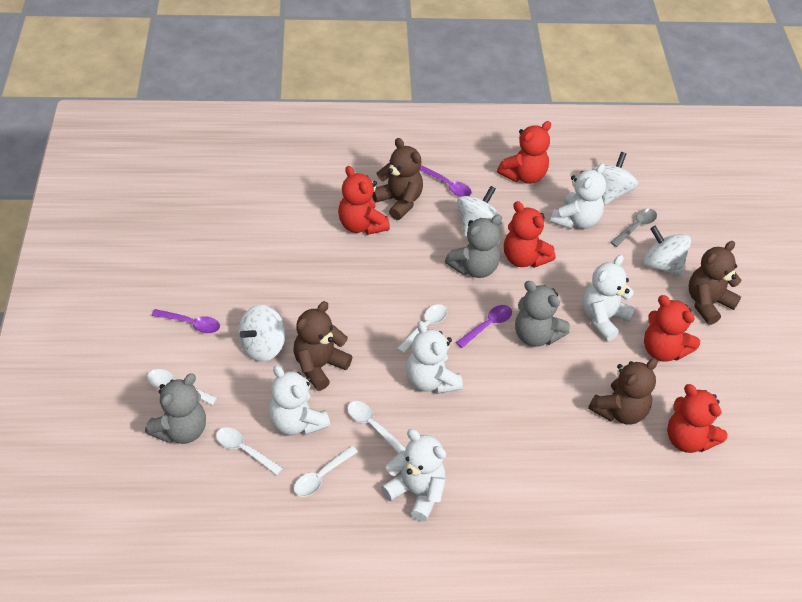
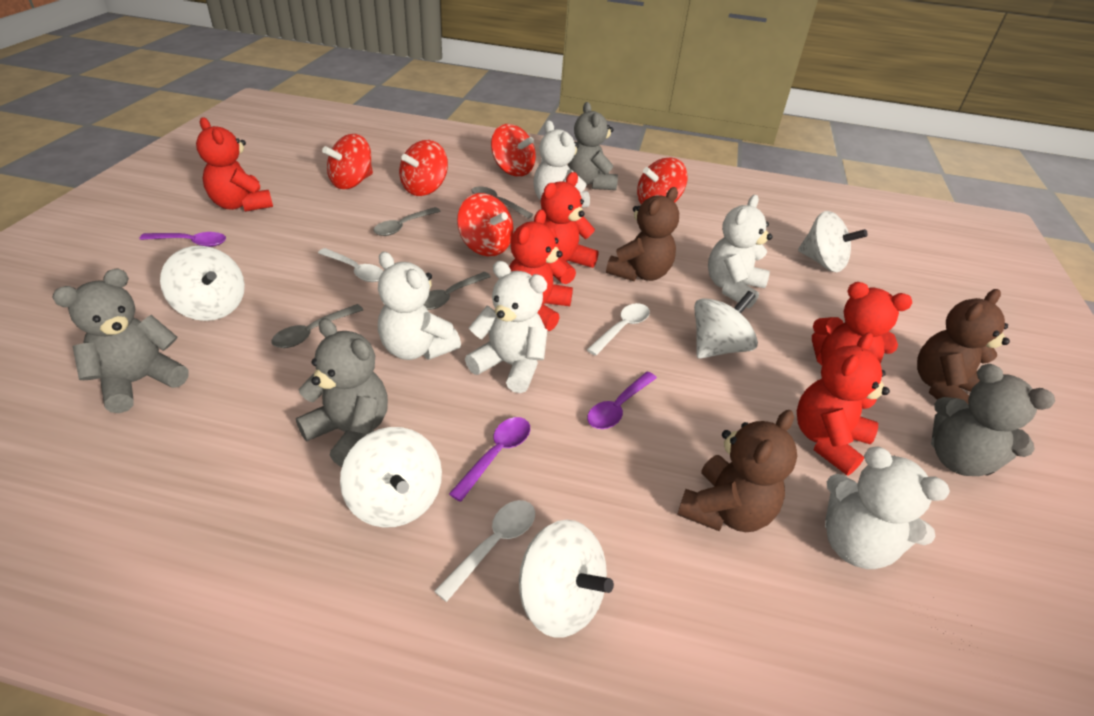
brown teddy bear: 4 -> 3
grey spoon: 1 -> 4
grey teddy bear: 3 -> 4
red spinning top: 0 -> 5
white spinning top: 4 -> 5
white spoon: 5 -> 3

